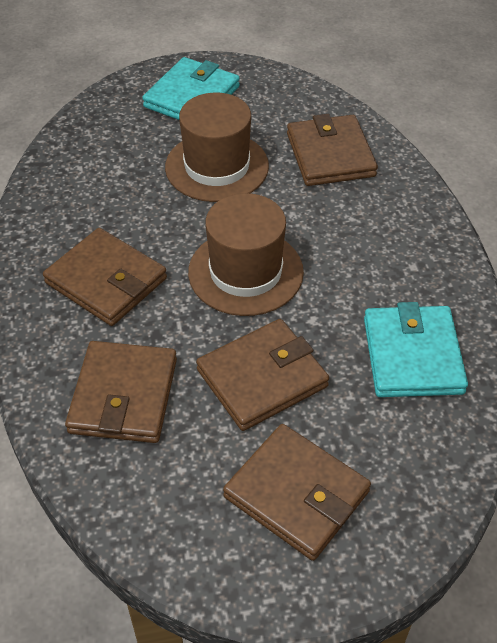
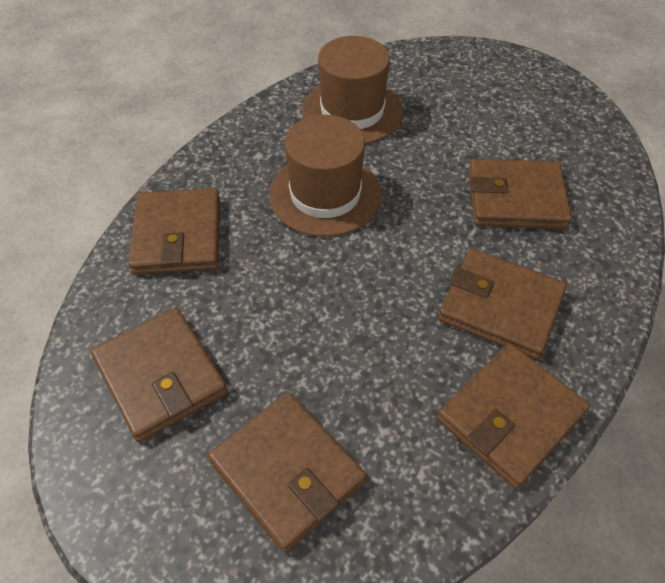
brown wallet: 5 -> 6
turquoise wallet: 2 -> 0

